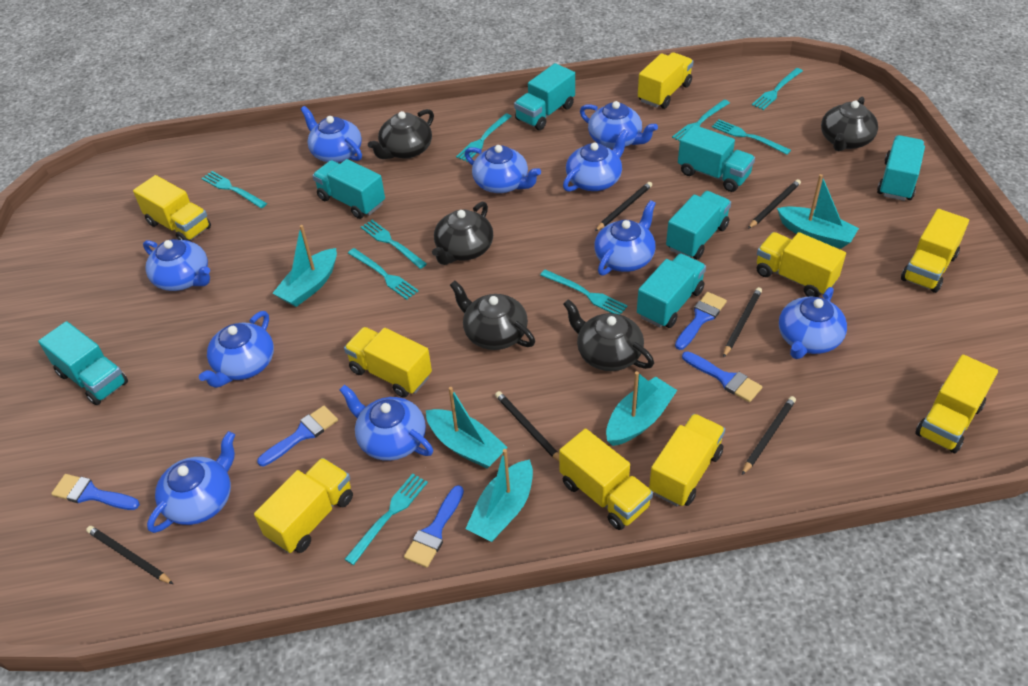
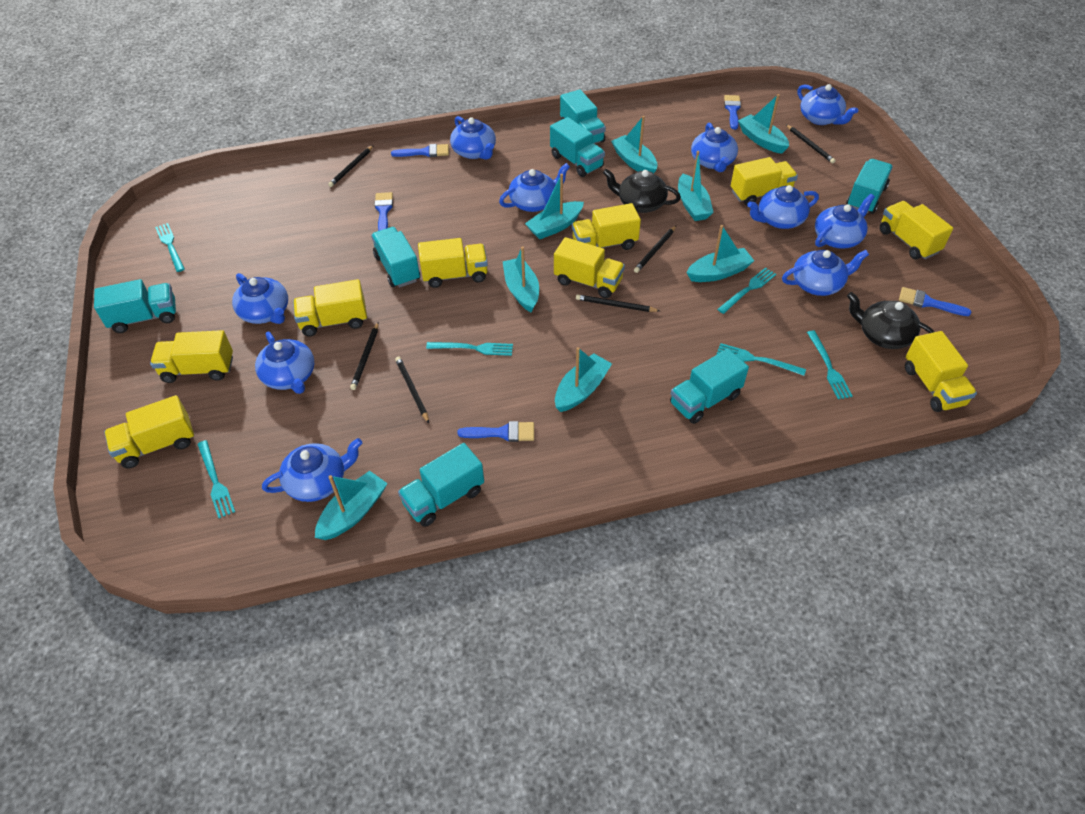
black teapot: 5 -> 2
turquoise boat: 5 -> 8
turquoise fork: 9 -> 6

